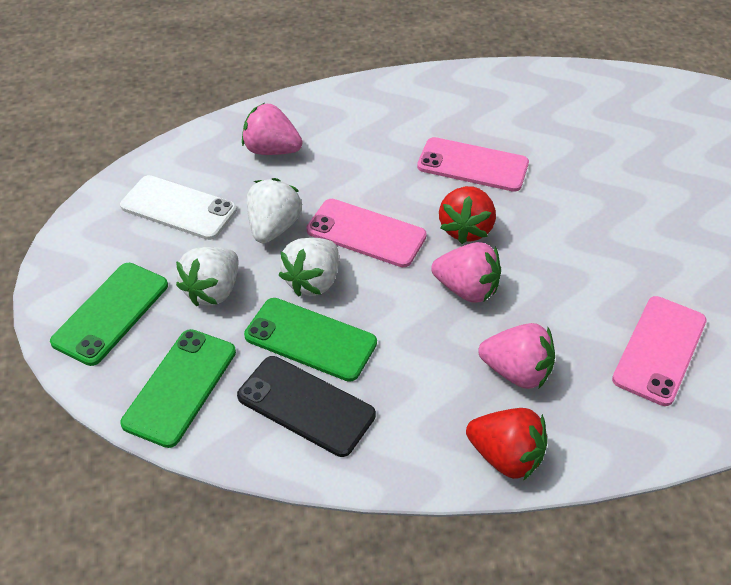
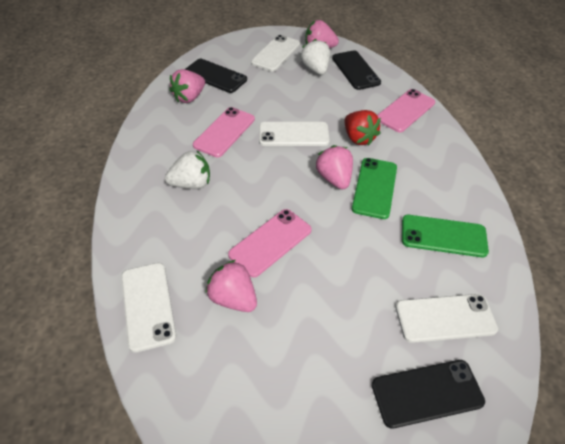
black phone: 1 -> 3
green phone: 3 -> 2
pink strawberry: 3 -> 4
red strawberry: 2 -> 1
white phone: 1 -> 4
white strawberry: 3 -> 2

